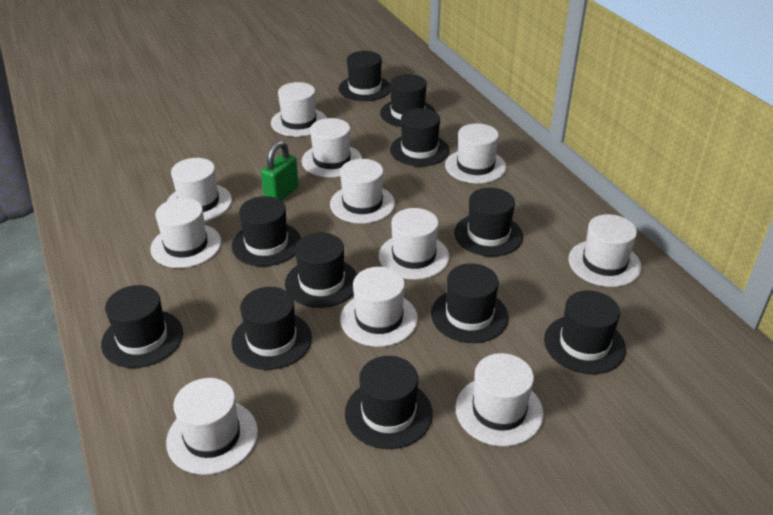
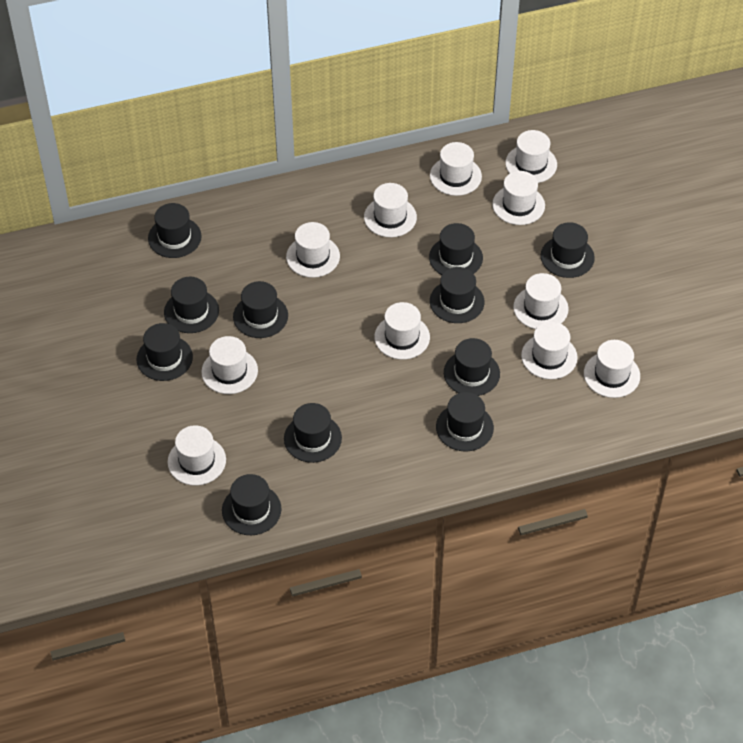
green padlock: 1 -> 0

